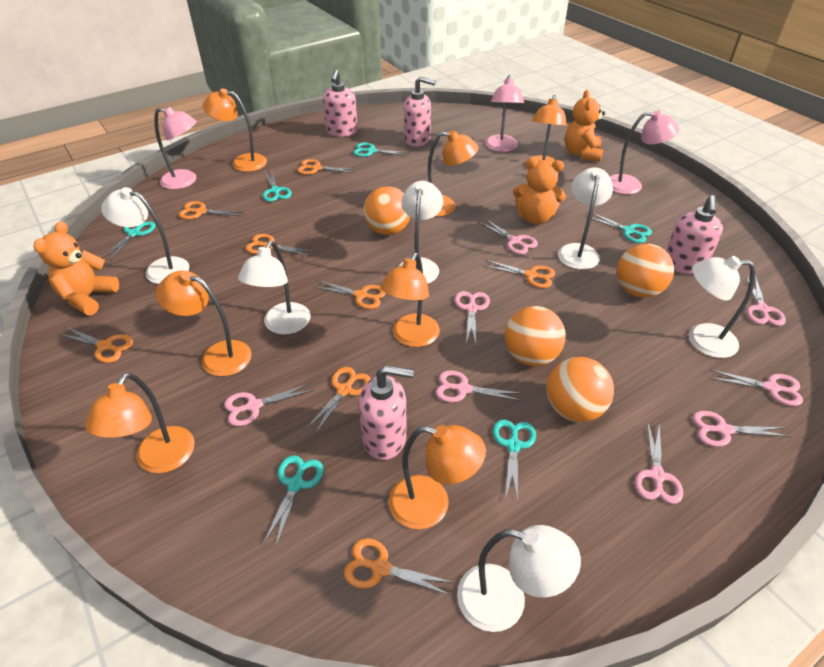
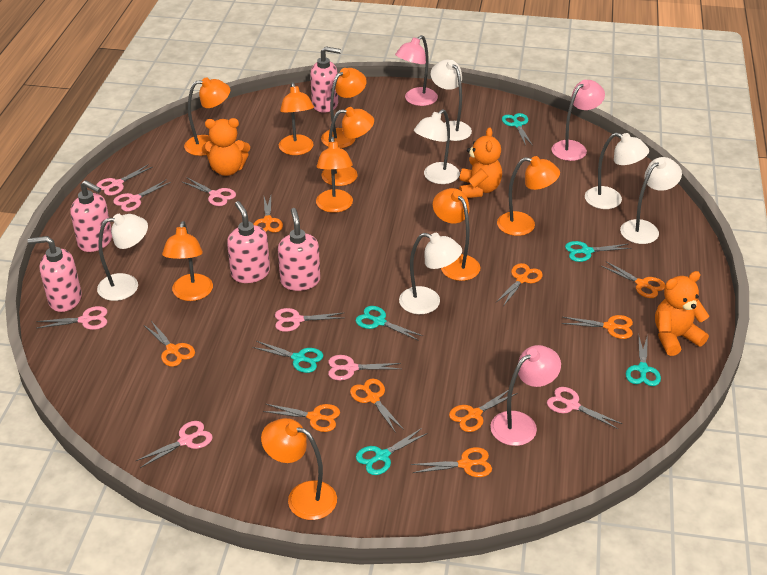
orange ball: 4 -> 0
orange lamp: 7 -> 9
orange scissors: 8 -> 9
pink soap dispenser: 4 -> 5

